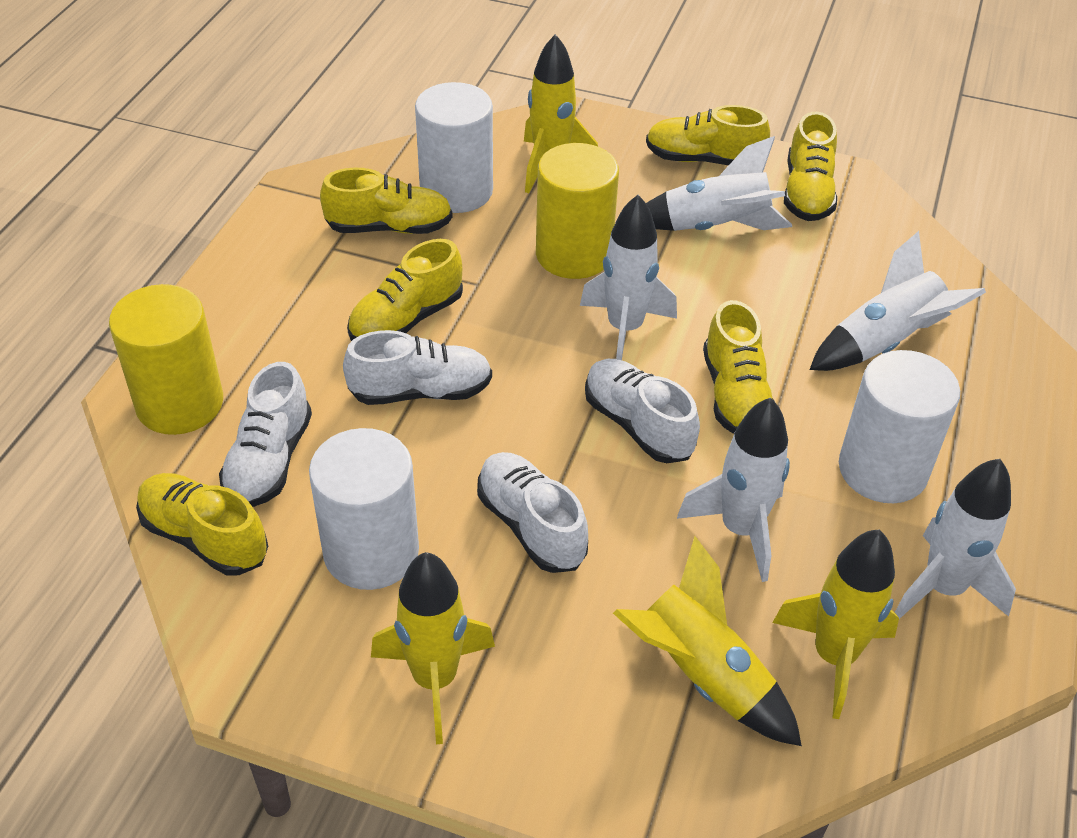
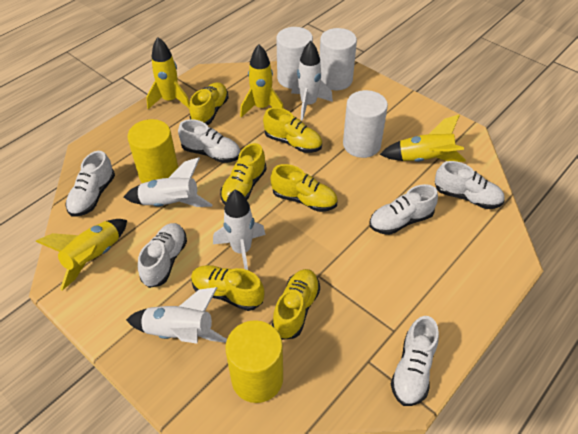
white rocket: 5 -> 4
white shoe: 4 -> 6

